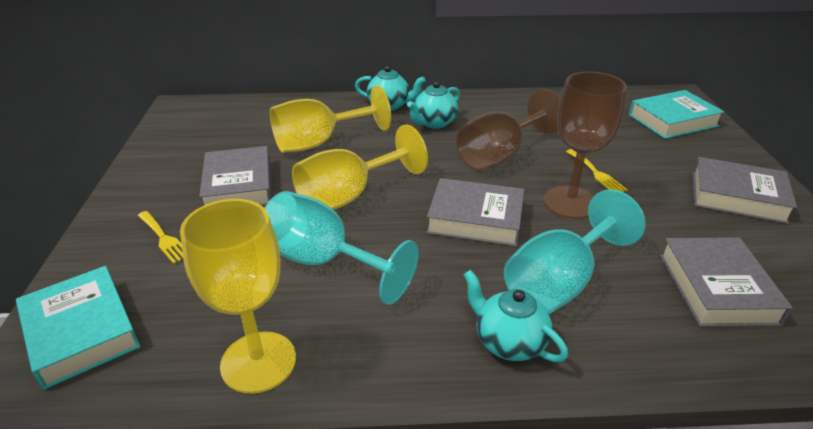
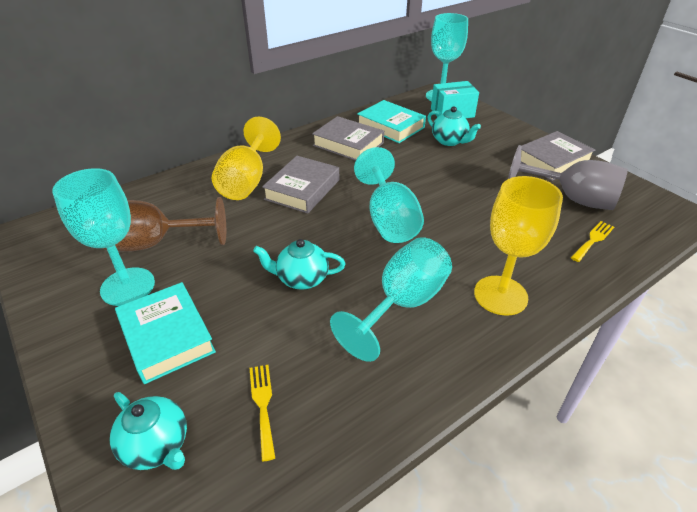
brown goblet: 2 -> 1
grey book: 4 -> 3
grey goblet: 0 -> 1
turquoise box: 0 -> 1
turquoise goblet: 2 -> 4
yellow goblet: 3 -> 2

